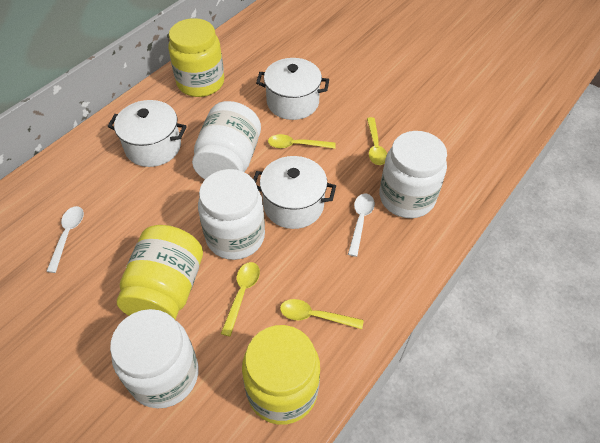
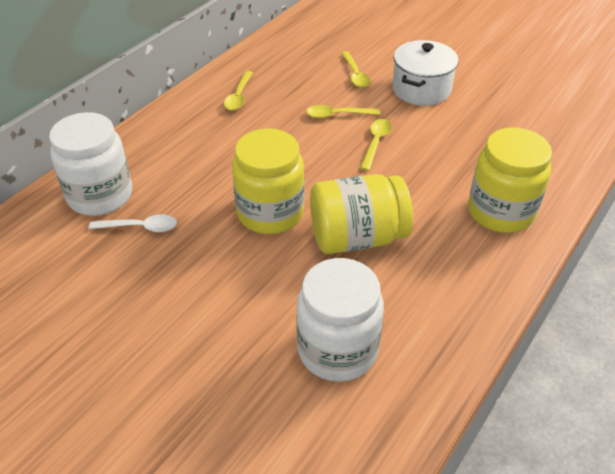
white jar: 4 -> 2
white pot: 3 -> 1
white spoon: 2 -> 1

